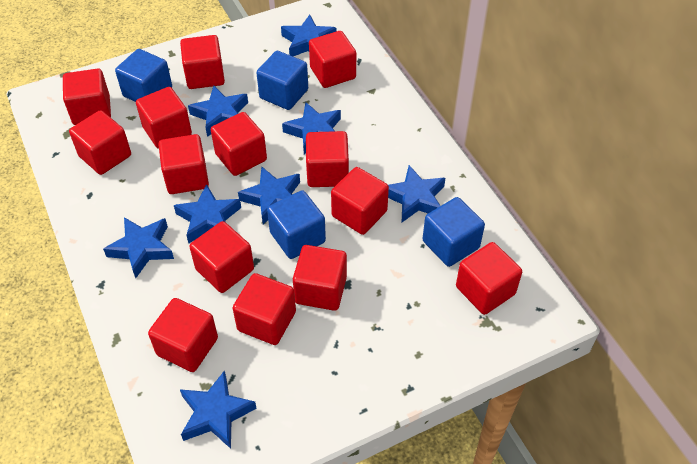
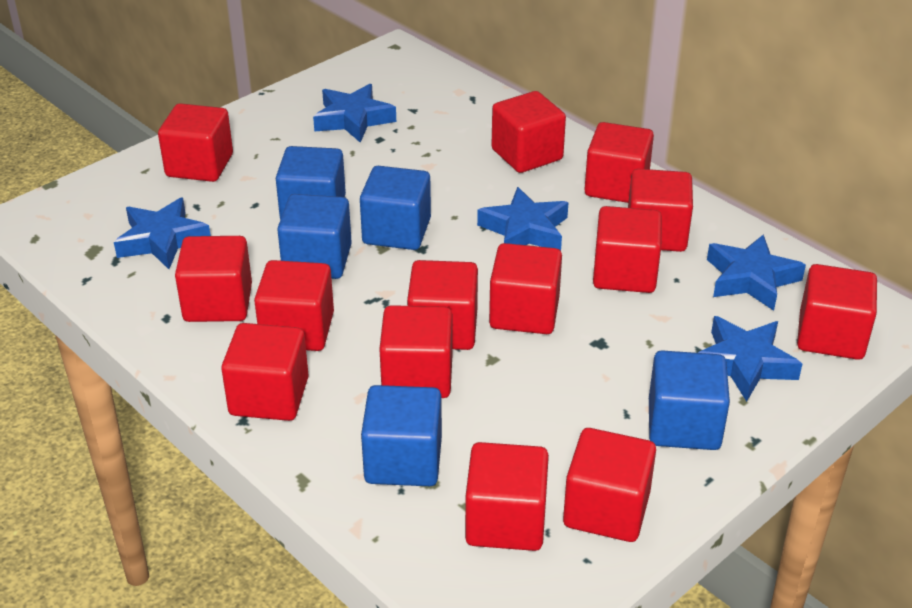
blue cube: 4 -> 5
blue star: 8 -> 5

